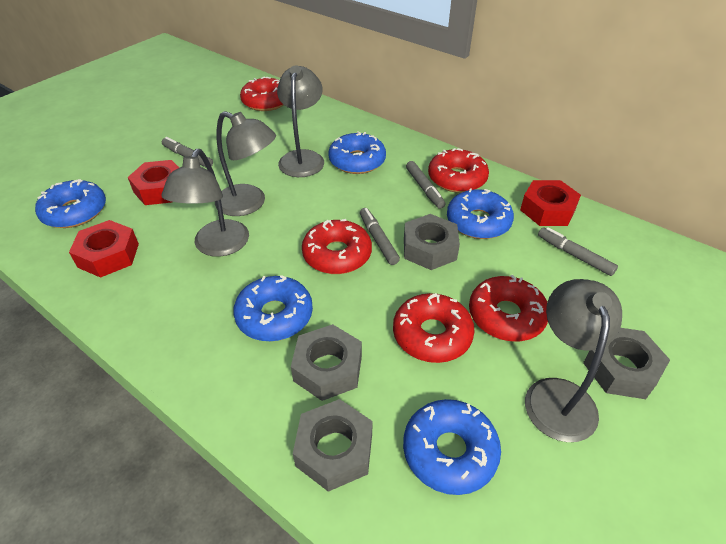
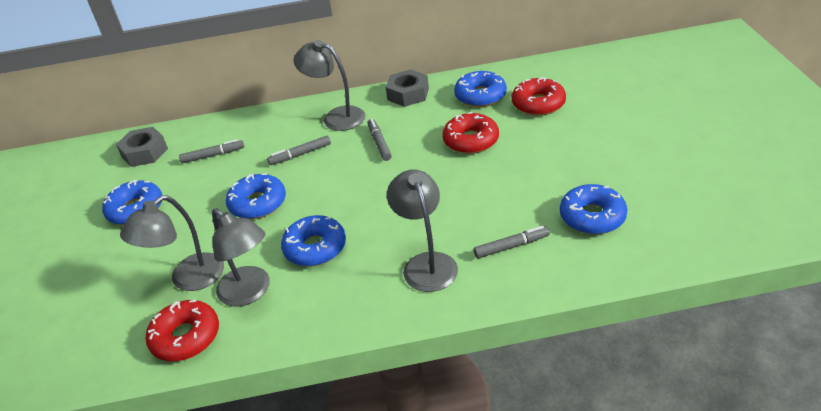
grey nut: 4 -> 2
red donut: 5 -> 3
red nut: 3 -> 0

